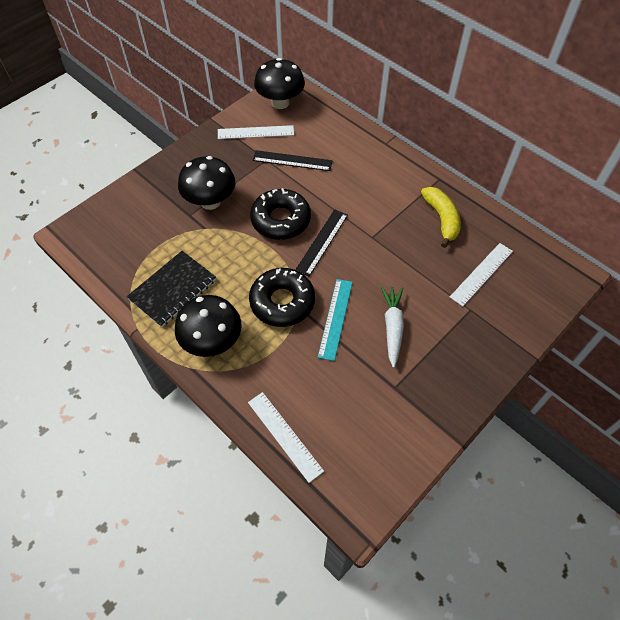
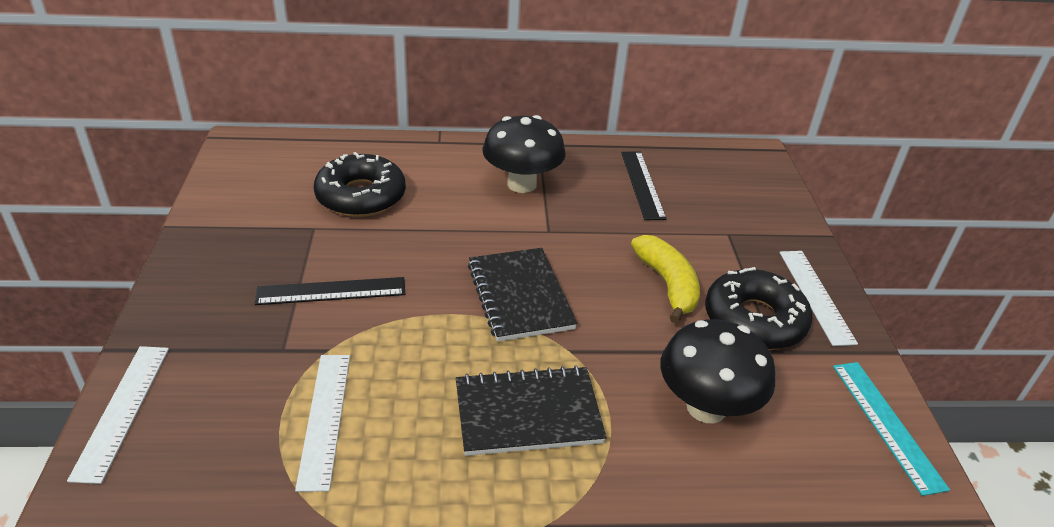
black mushroom: 3 -> 2
black notebook: 1 -> 2
white carrot: 1 -> 0

